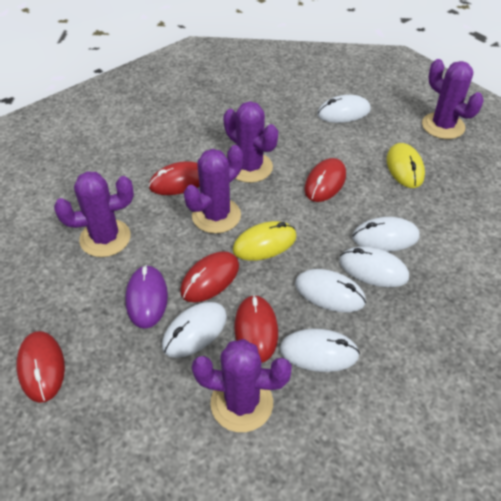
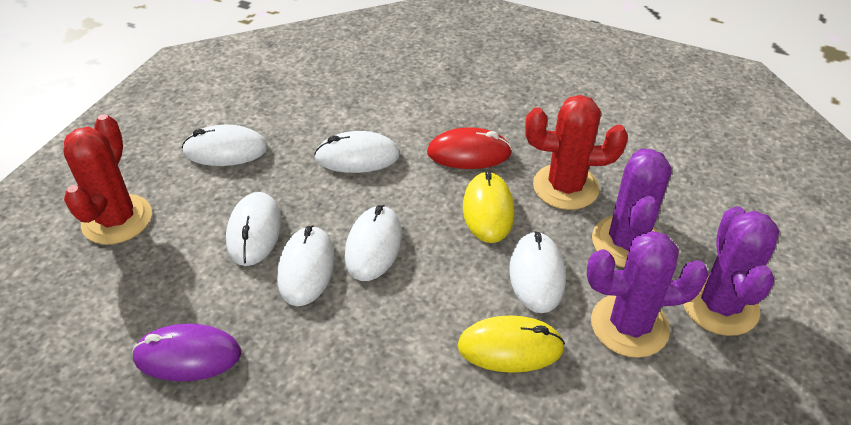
purple cactus: 5 -> 3
red cactus: 0 -> 2
red mouse: 5 -> 1

